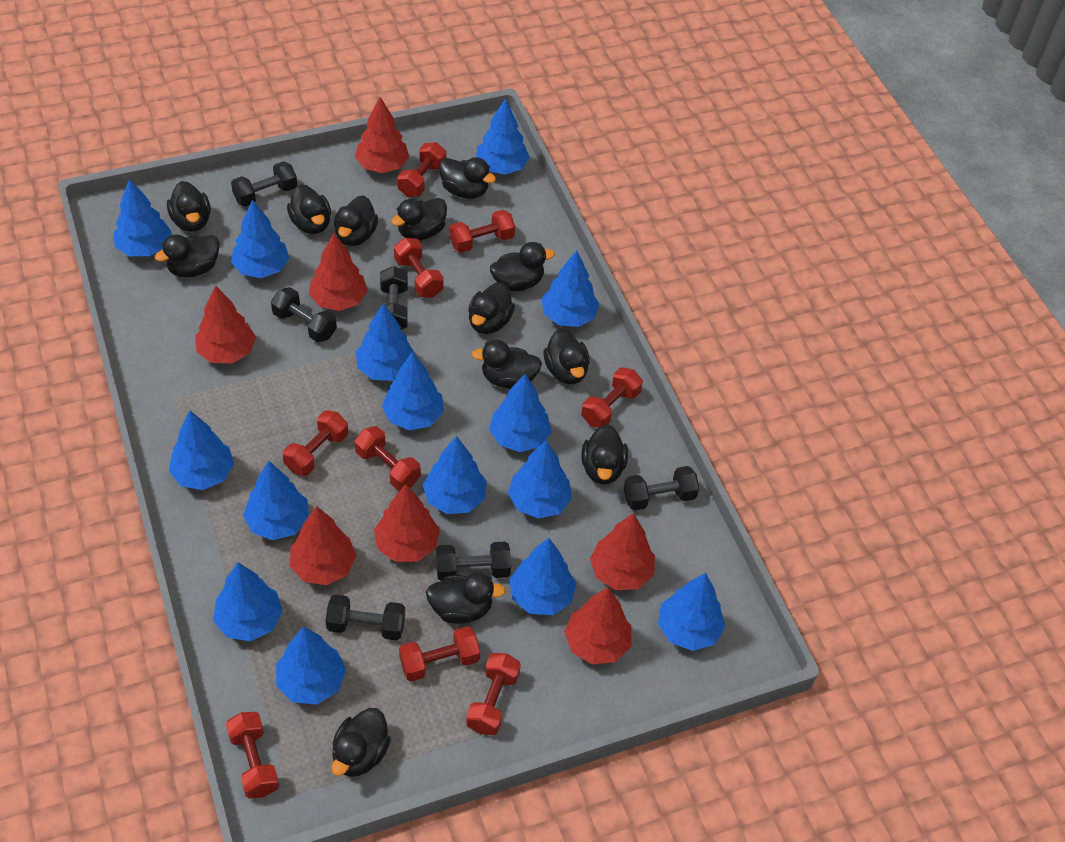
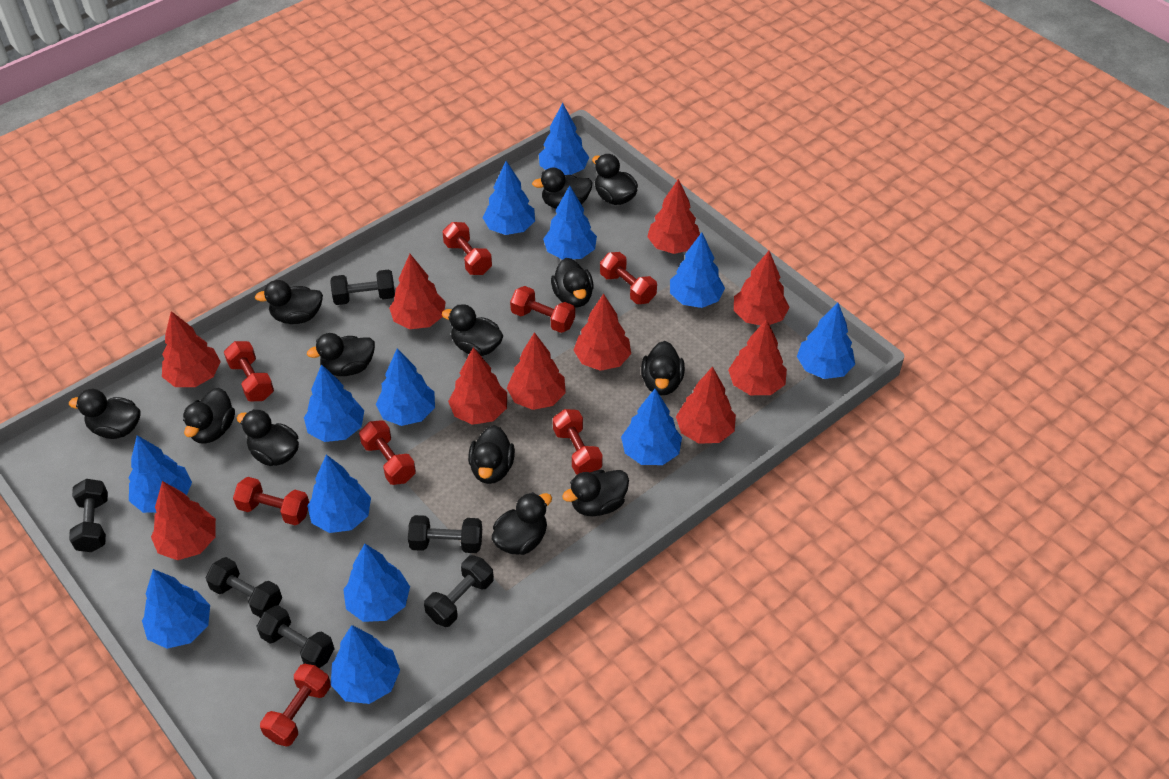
blue tree: 15 -> 13
red dumbbell: 9 -> 8
red tree: 7 -> 10

